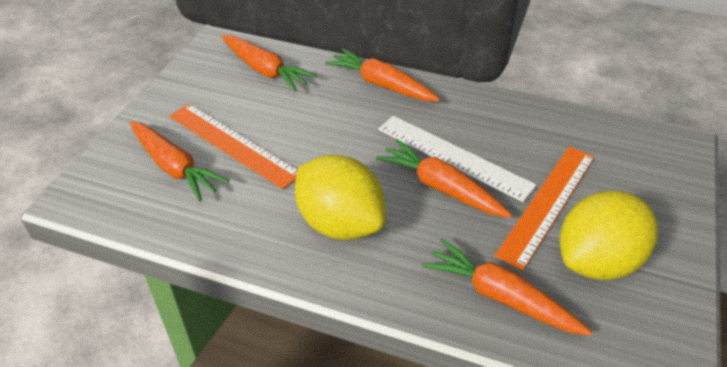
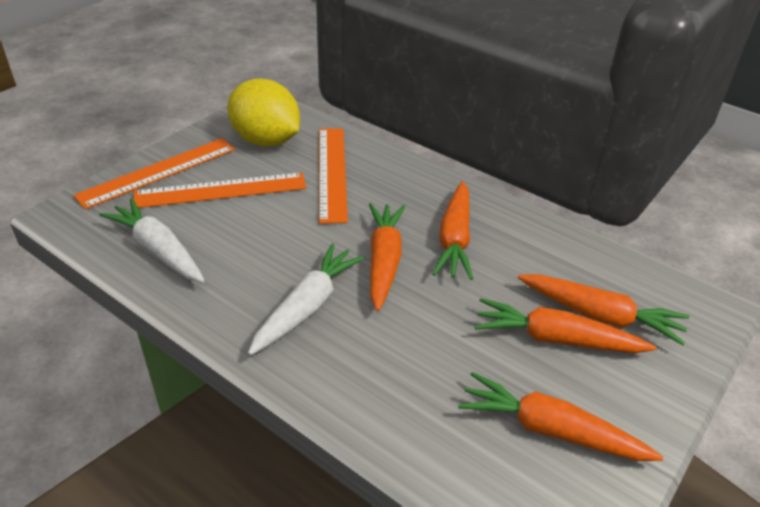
orange ruler: 2 -> 3
white carrot: 0 -> 2
white ruler: 1 -> 0
yellow lemon: 2 -> 1

